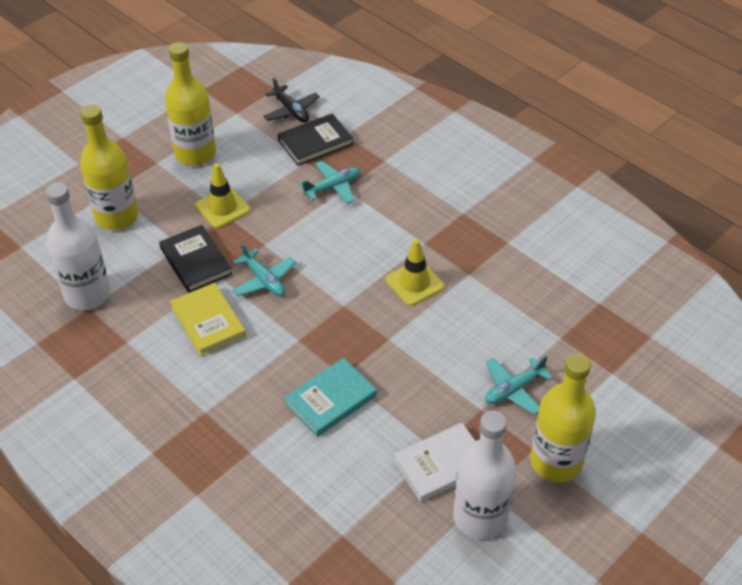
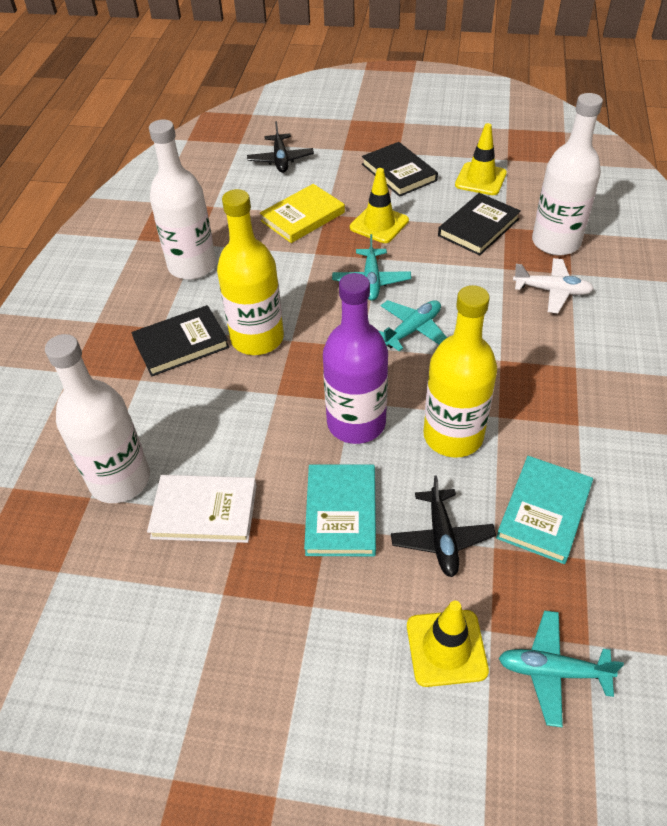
black book: 2 -> 3
black plane: 1 -> 2
purple bottle: 0 -> 1
turquoise book: 1 -> 2
white bottle: 2 -> 3
white plane: 0 -> 1
yellow bottle: 3 -> 2
yellow traffic cone: 2 -> 3

